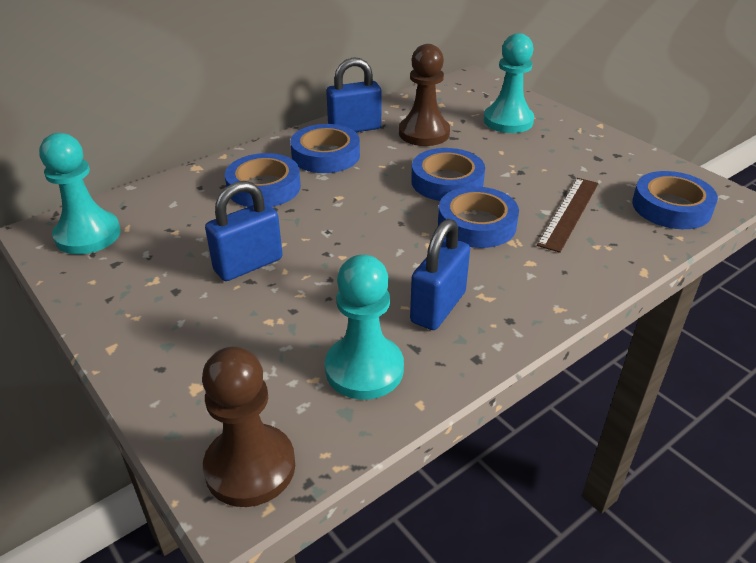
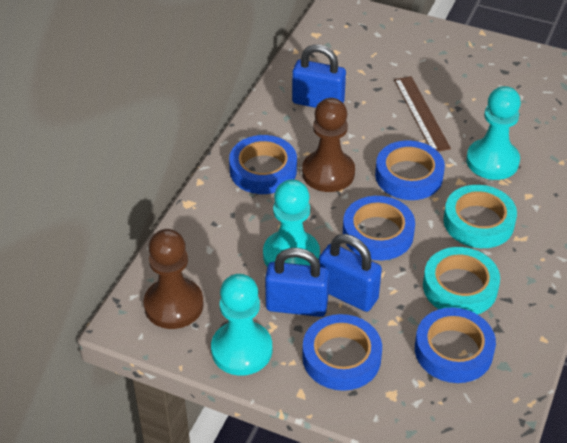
turquoise tape: 0 -> 2

